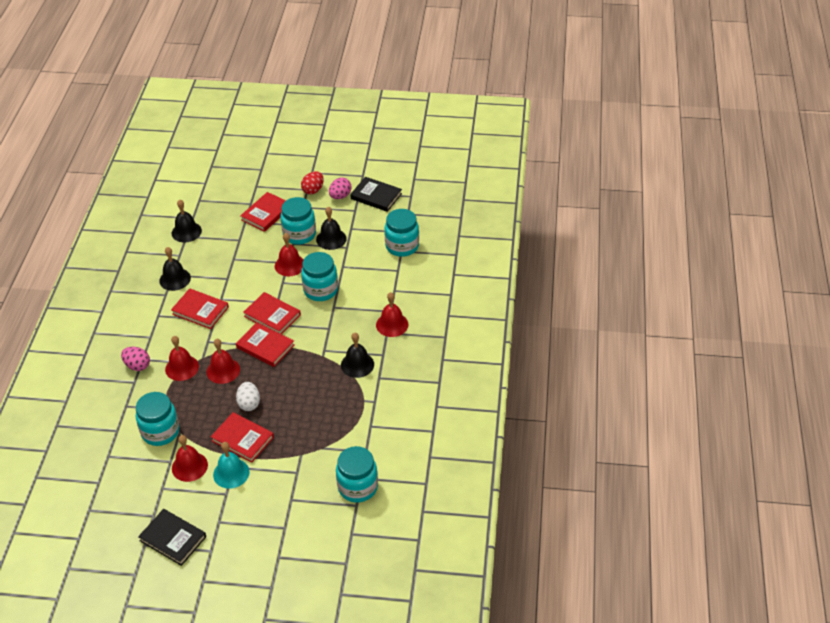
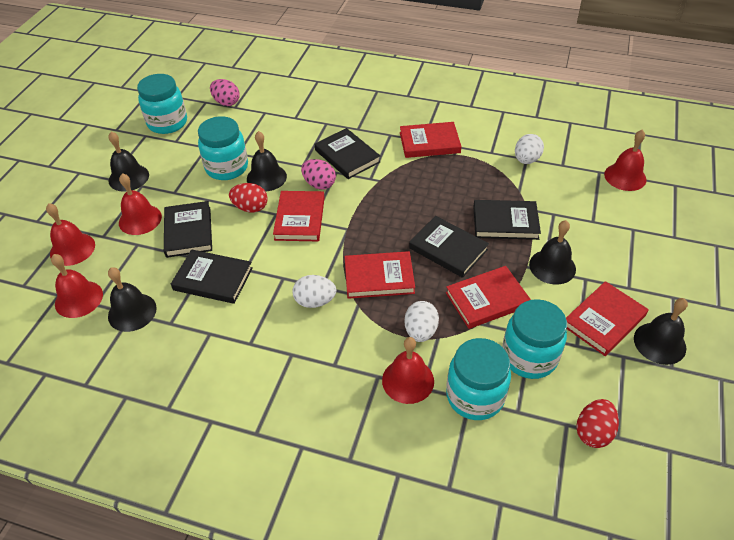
black bell: 4 -> 5
black book: 2 -> 5
red egg: 1 -> 2
turquoise bell: 1 -> 0
turquoise jar: 5 -> 4
white egg: 1 -> 3

